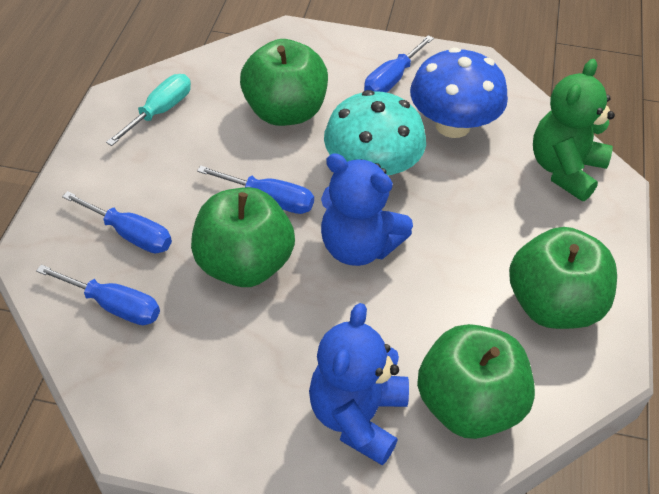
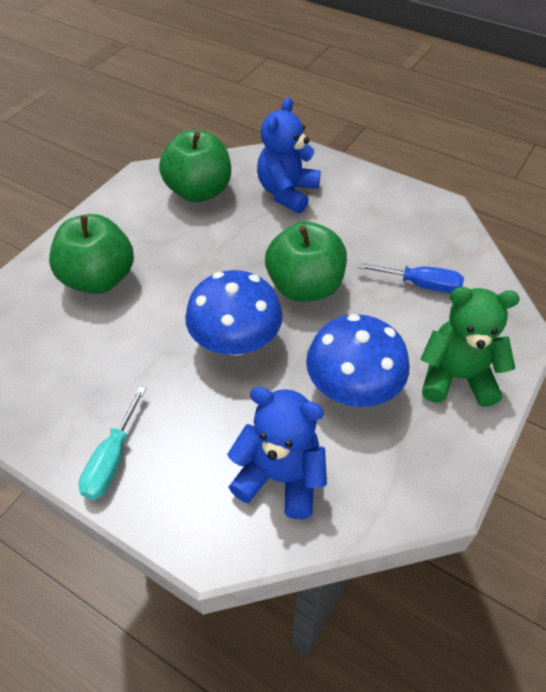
blue mushroom: 1 -> 2
blue screwdriver: 4 -> 1
green apple: 4 -> 3
turquoise mushroom: 1 -> 0

